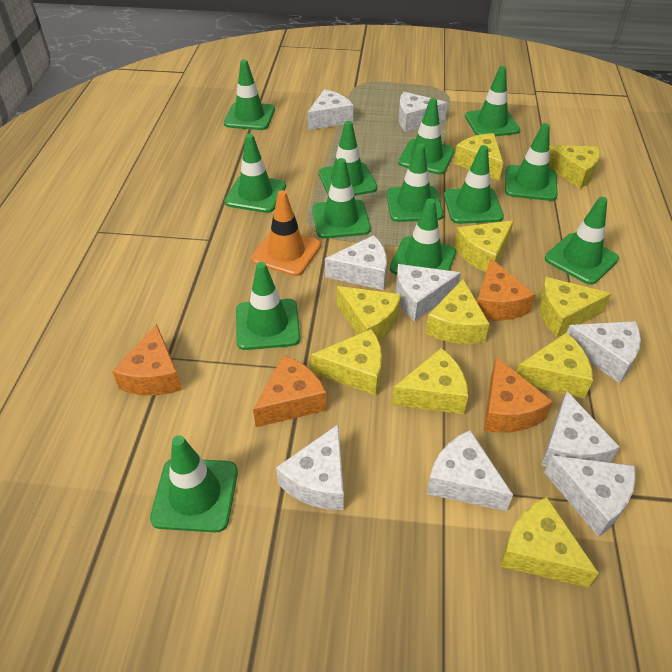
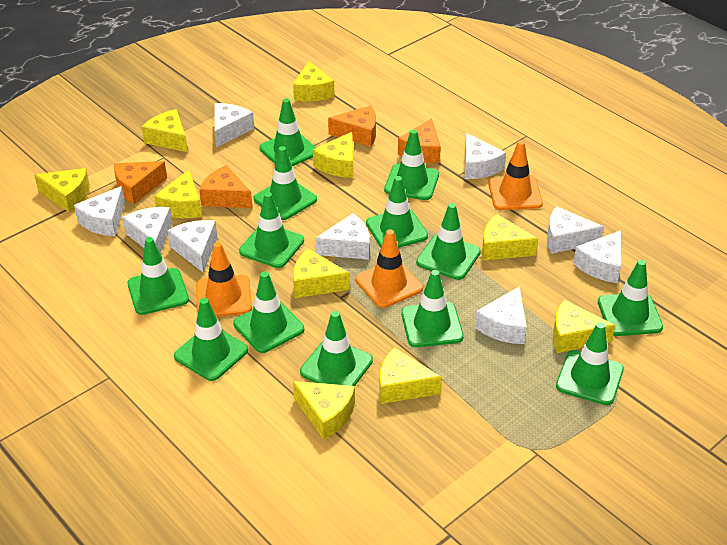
orange traffic cone: 1 -> 3

